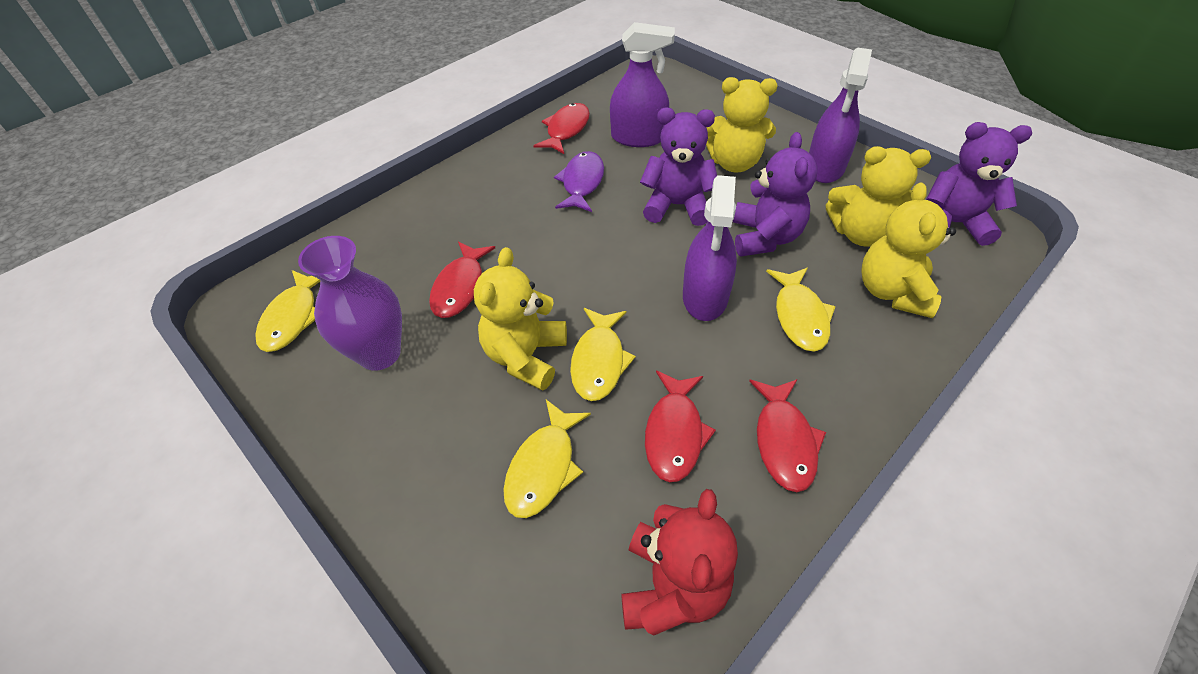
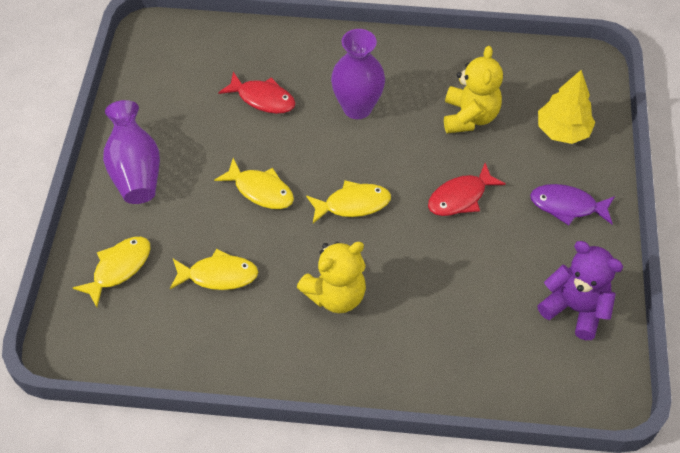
purple spray bottle: 3 -> 0
purple teddy bear: 3 -> 1
purple vase: 1 -> 2
red fish: 4 -> 2
red teddy bear: 1 -> 0
yellow teddy bear: 4 -> 2
yellow tree: 0 -> 1

